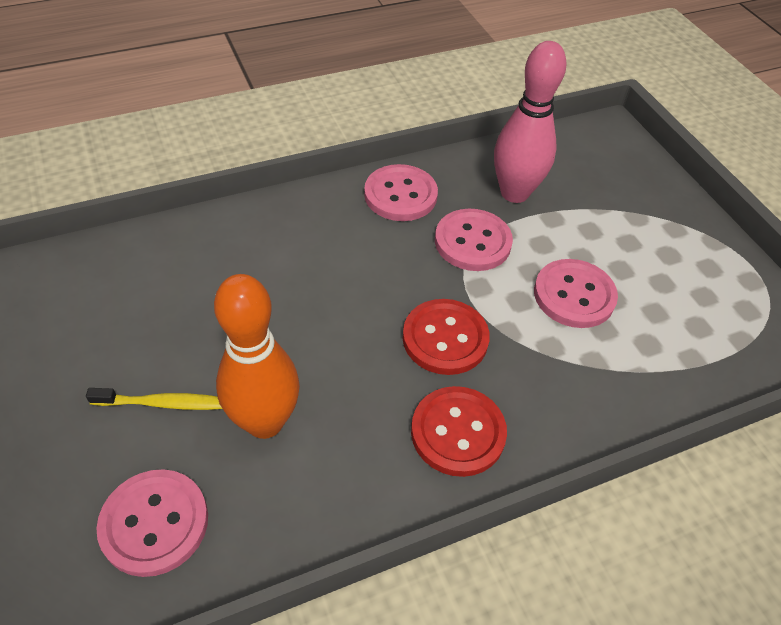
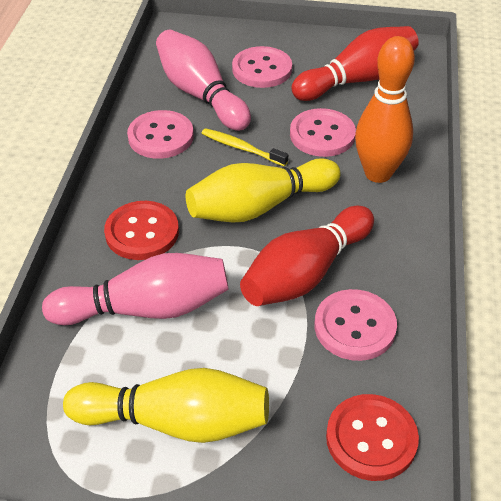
pink bowling pin: 1 -> 2
red bowling pin: 0 -> 2
yellow bowling pin: 0 -> 2

